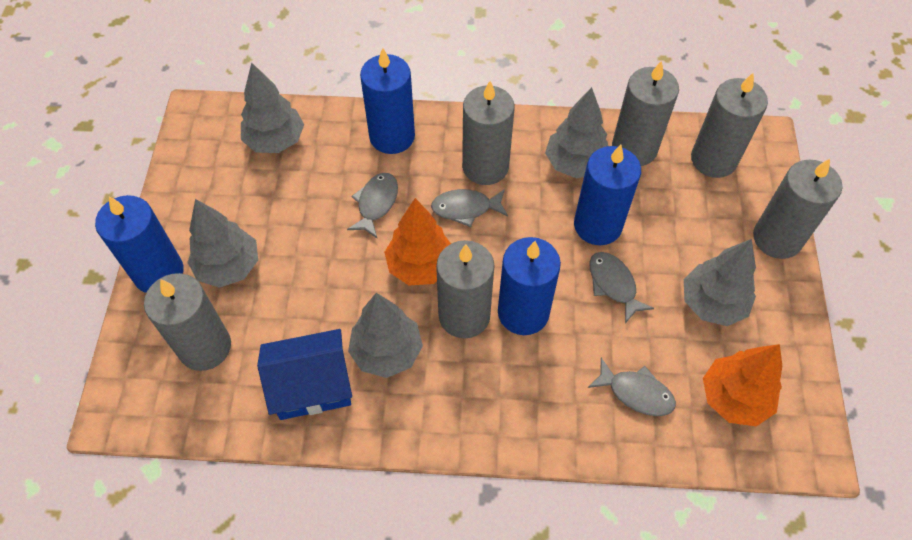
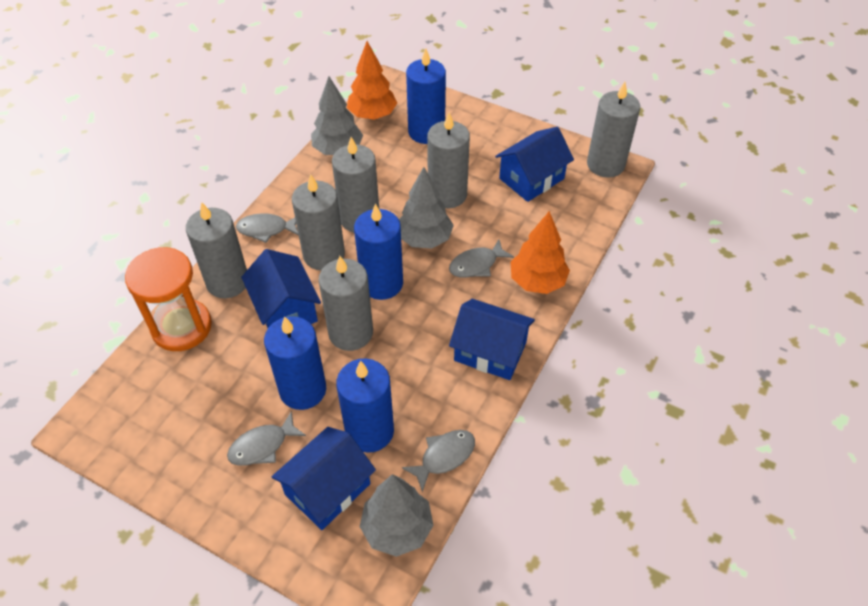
blue house: 1 -> 4
grey tree: 5 -> 3
orange hourglass: 0 -> 1

